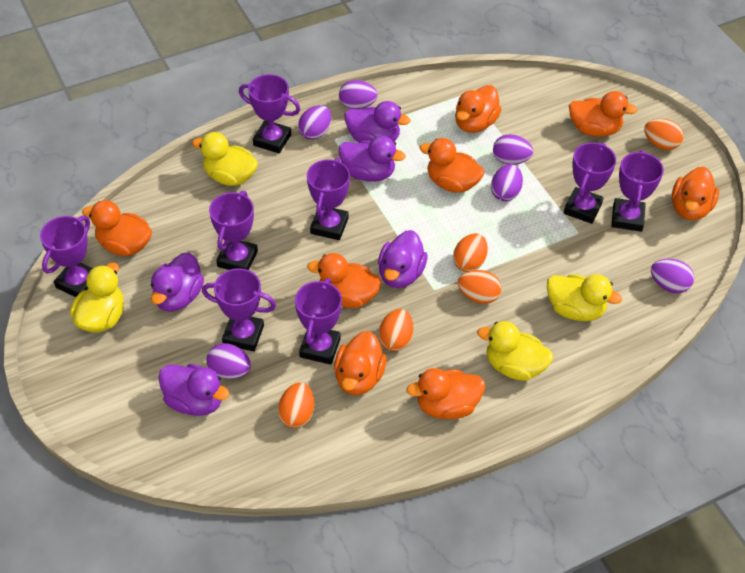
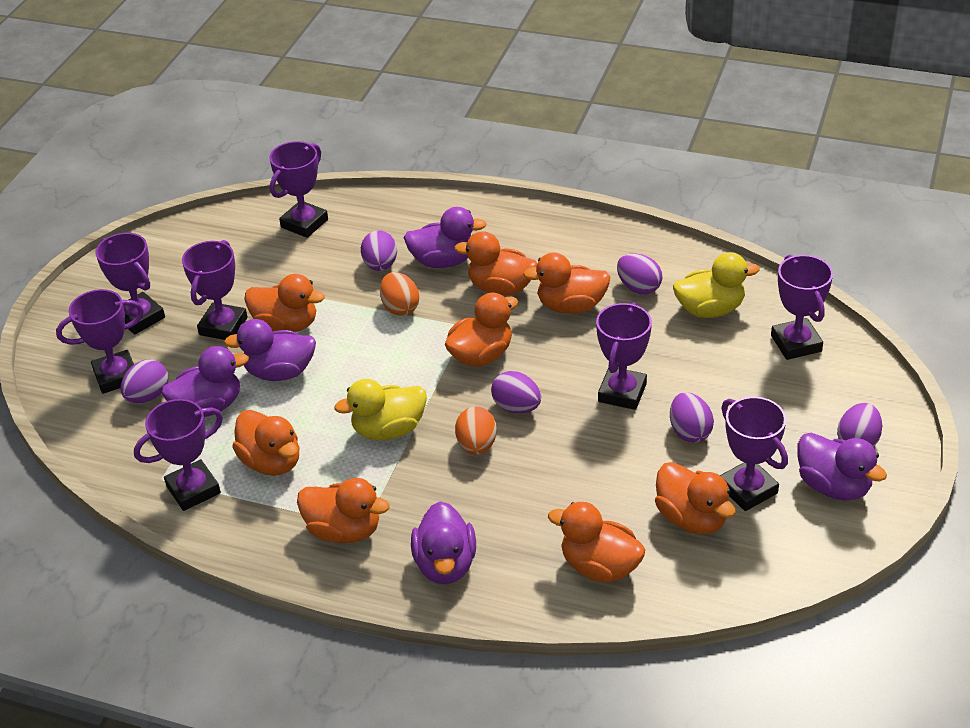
orange egg: 5 -> 2
yellow duck: 4 -> 2

